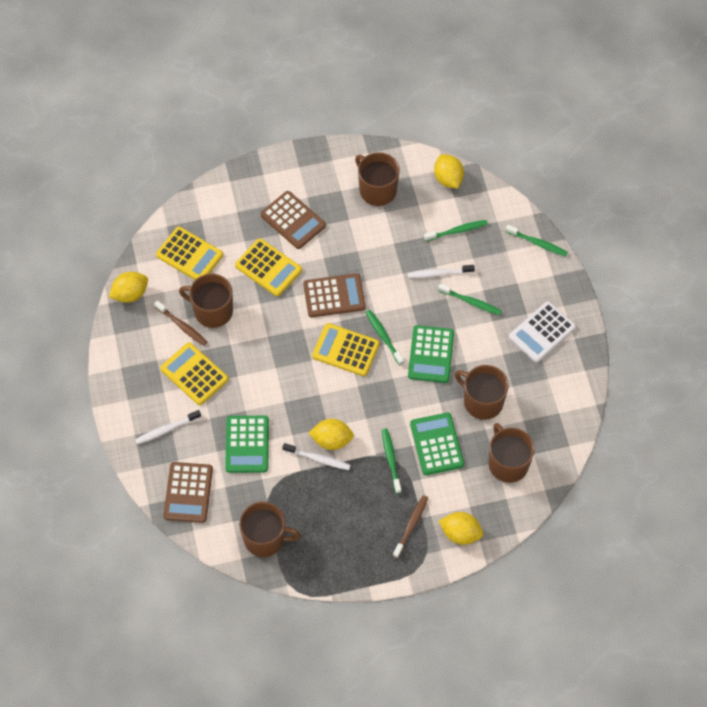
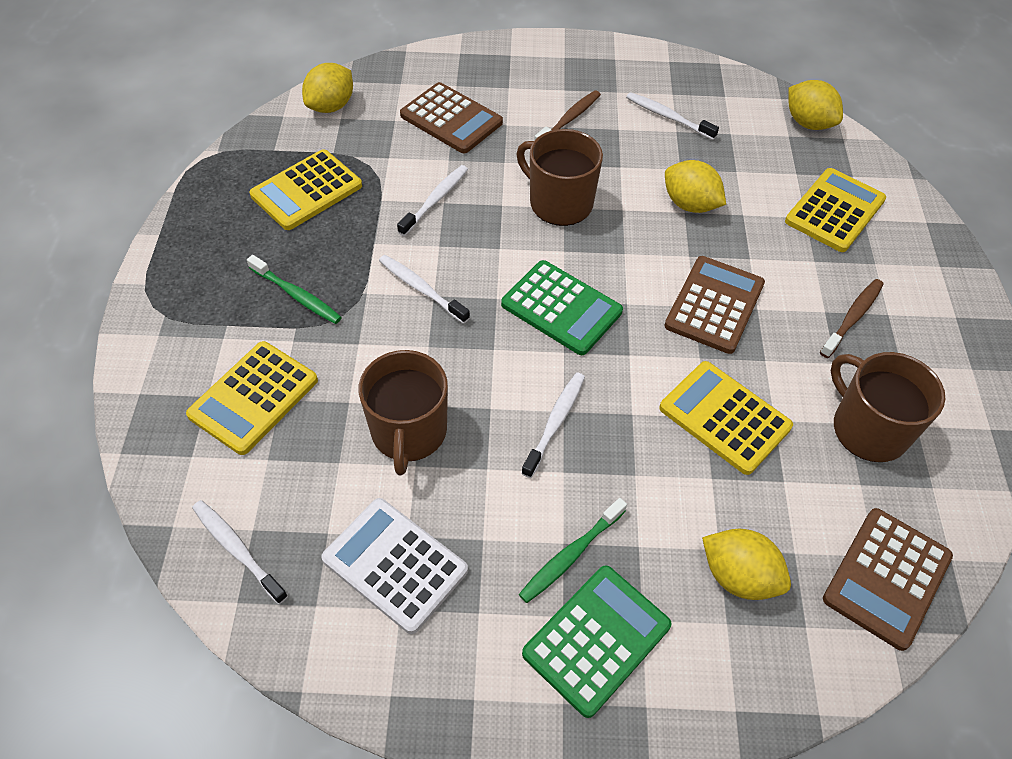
brown mug: 5 -> 3
green calculator: 3 -> 2
green toothbrush: 5 -> 2
white toothbrush: 3 -> 5

